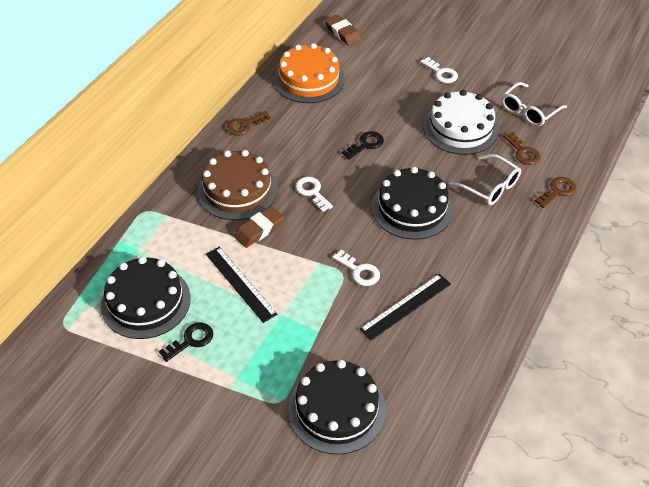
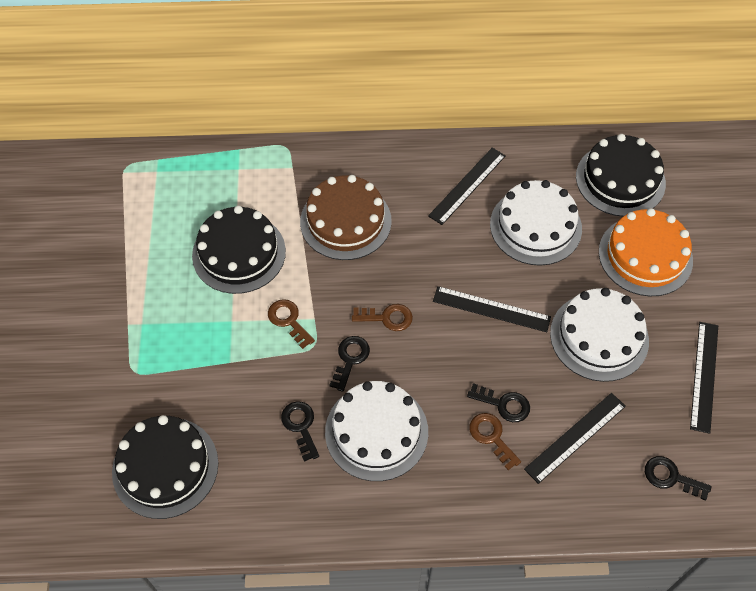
black key: 2 -> 4
black ruler: 2 -> 4
brown eraser: 2 -> 0
white cake: 1 -> 3
white glasses: 2 -> 0
white key: 3 -> 0

